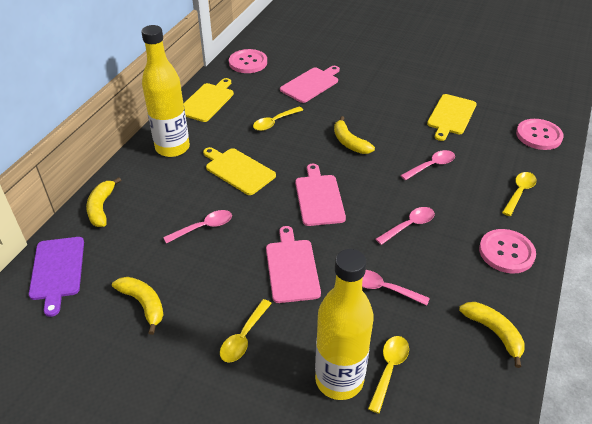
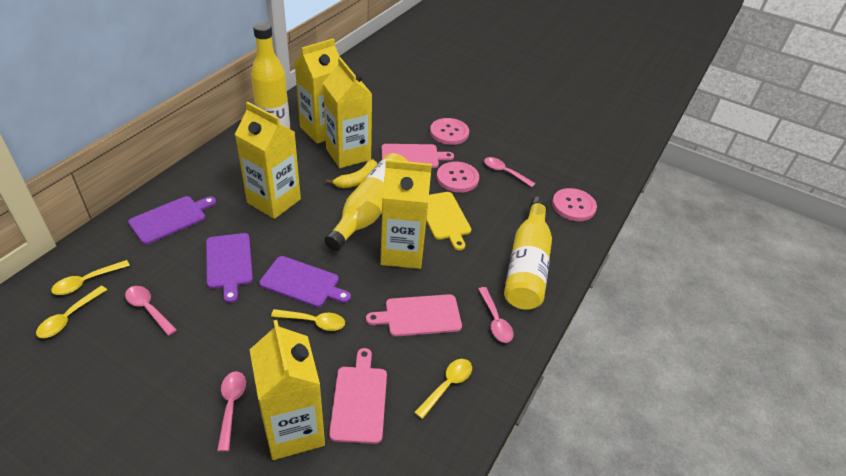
purple cutting board: 1 -> 3
yellow banana: 4 -> 1
yellow bottle: 2 -> 3
yellow carton: 0 -> 5
yellow cutting board: 3 -> 1

